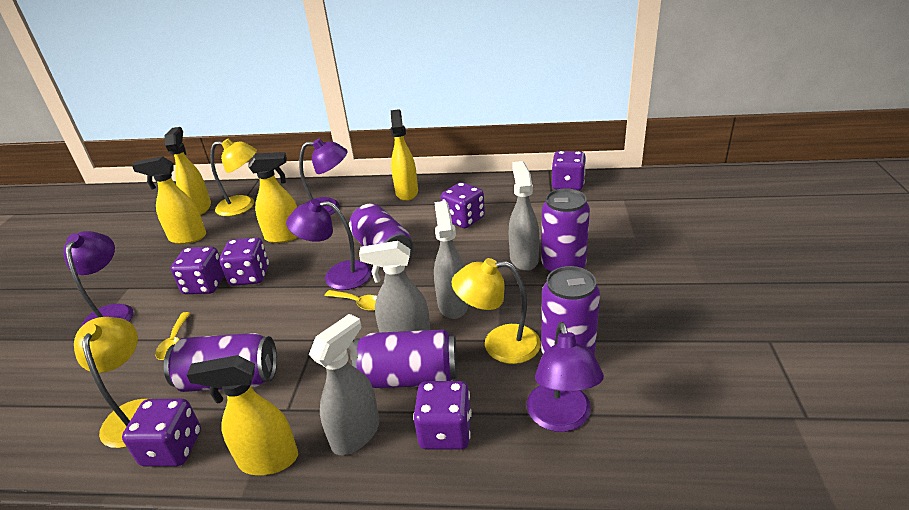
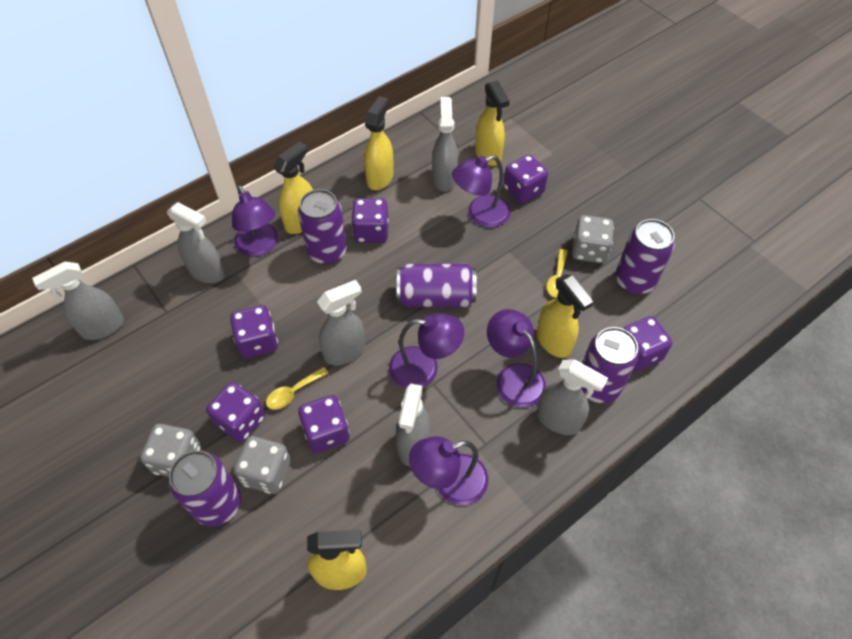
grey dice: 0 -> 3
grey spray bottle: 4 -> 6
purple lamp: 4 -> 5
yellow lamp: 3 -> 0

